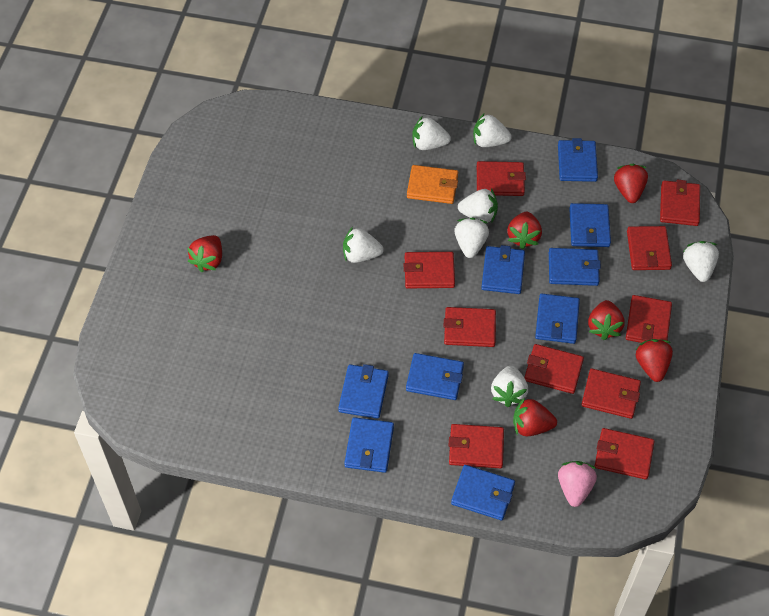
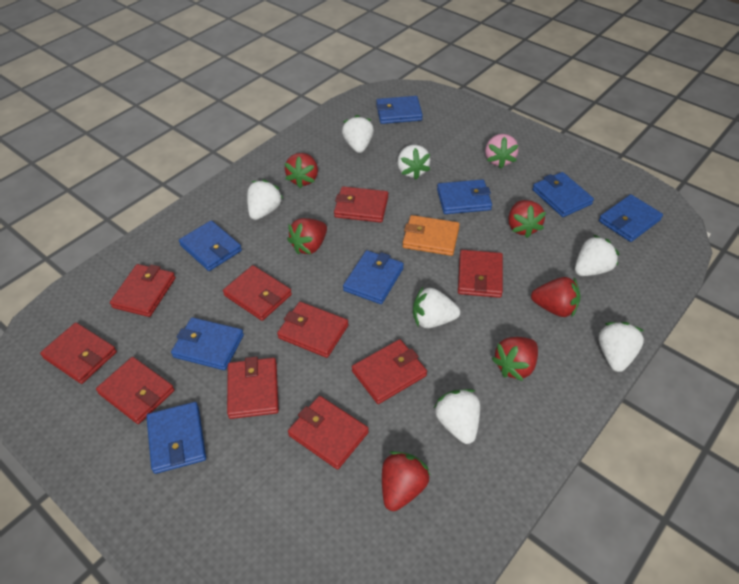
blue wallet: 9 -> 8

